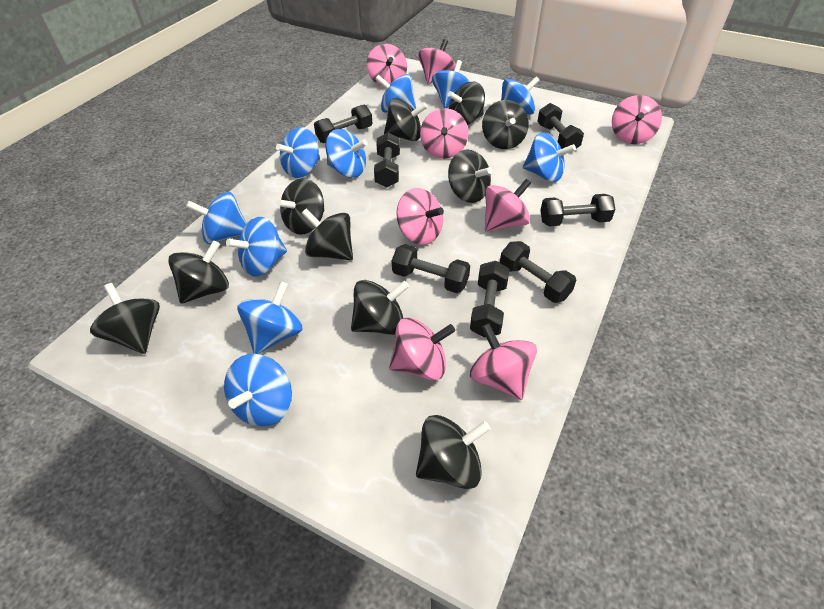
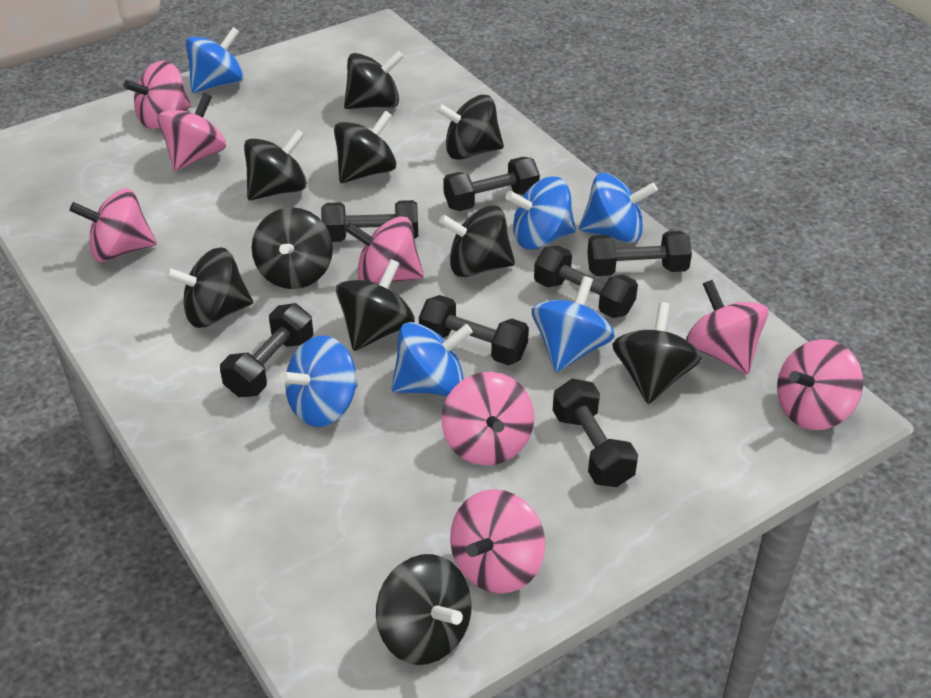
blue spinning top: 10 -> 6

